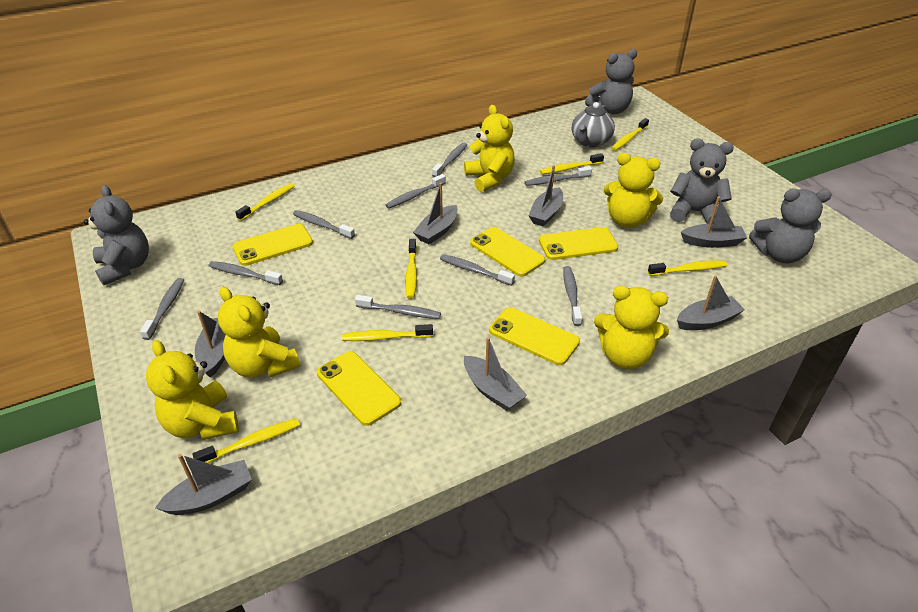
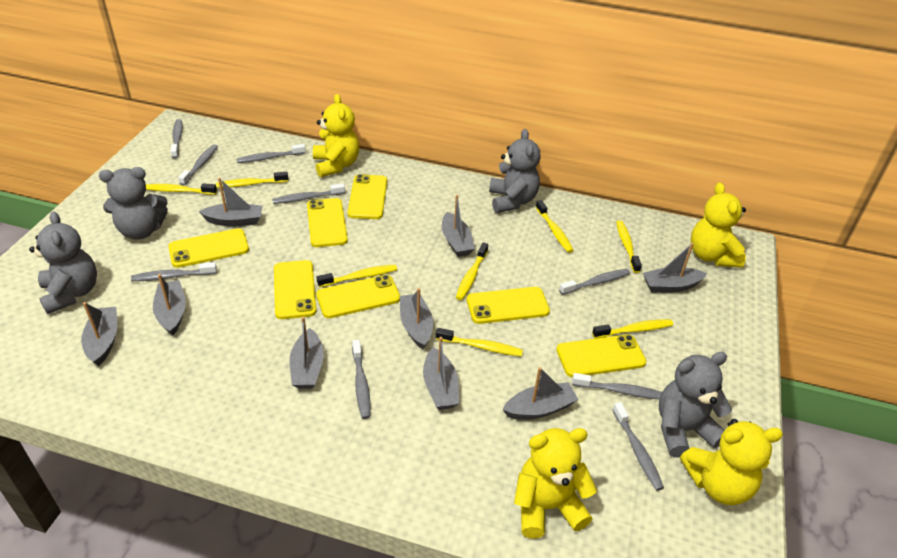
grey boat: 7 -> 9
grey teapot: 1 -> 0
yellow phone: 5 -> 7
yellow teddy bear: 5 -> 4
yellow toothbrush: 7 -> 8

